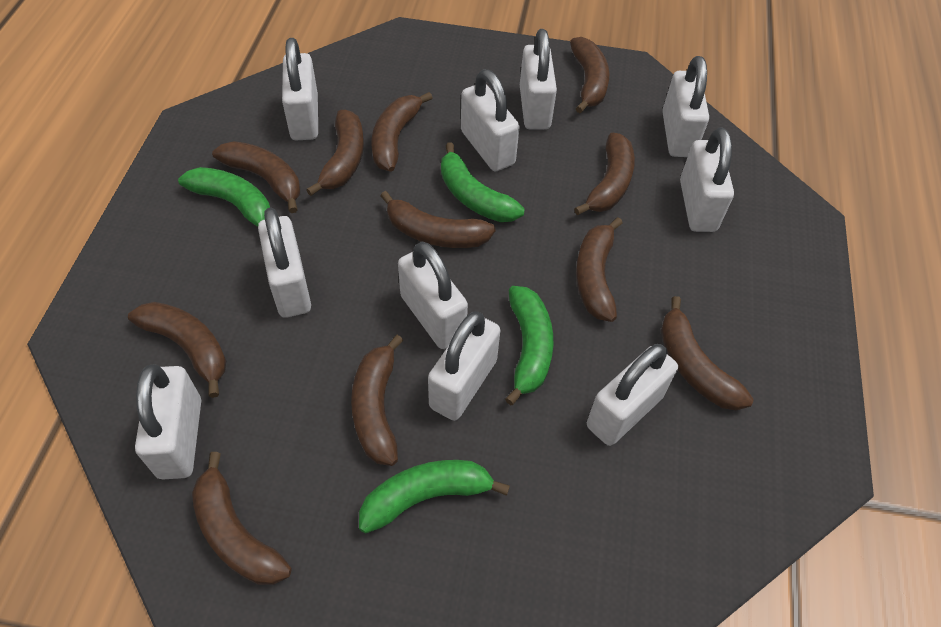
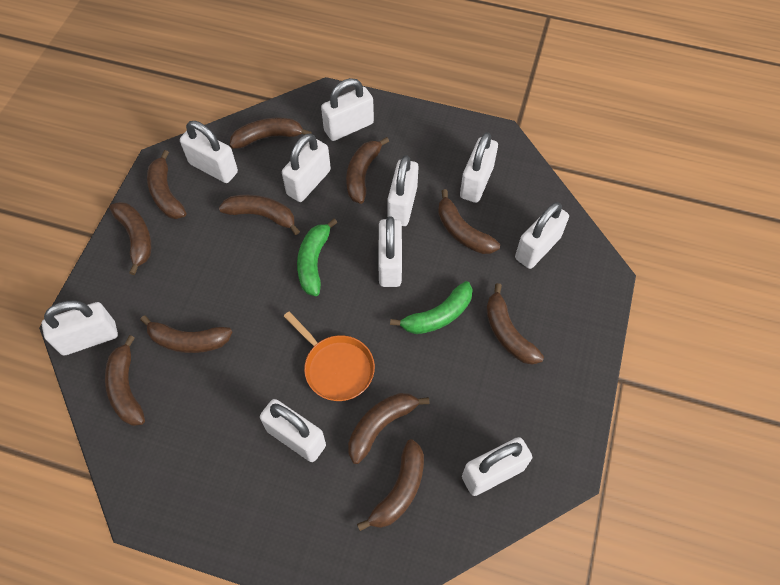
green banana: 4 -> 2
orange pan: 0 -> 1

